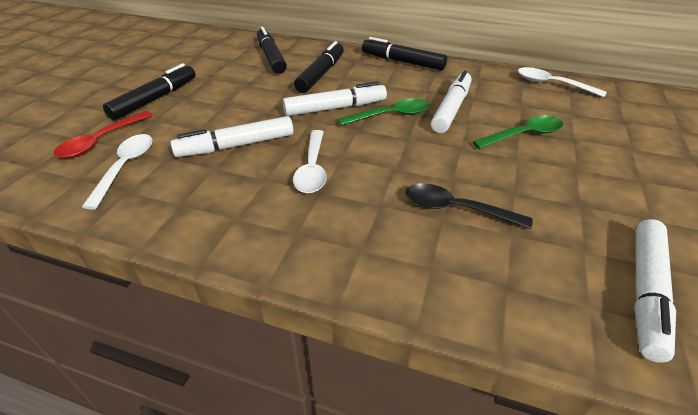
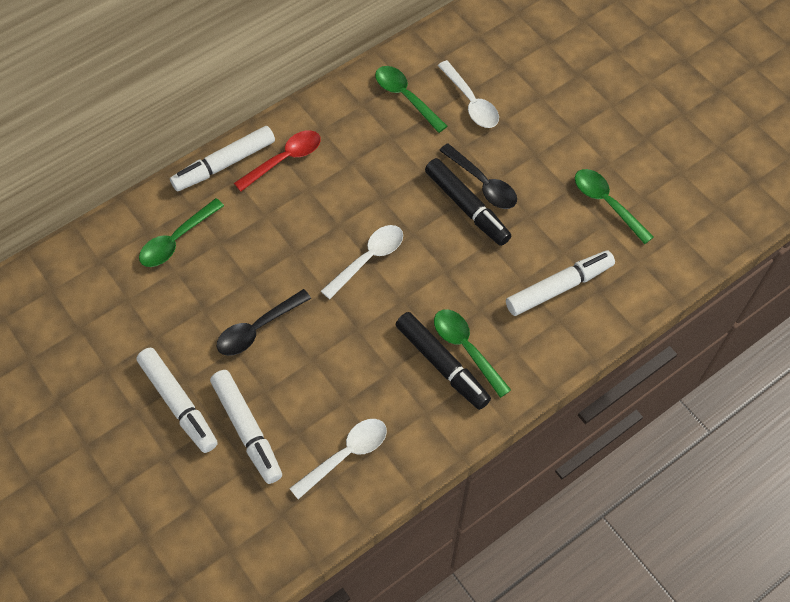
black marker: 4 -> 2
black spoon: 1 -> 2
green spoon: 2 -> 4

